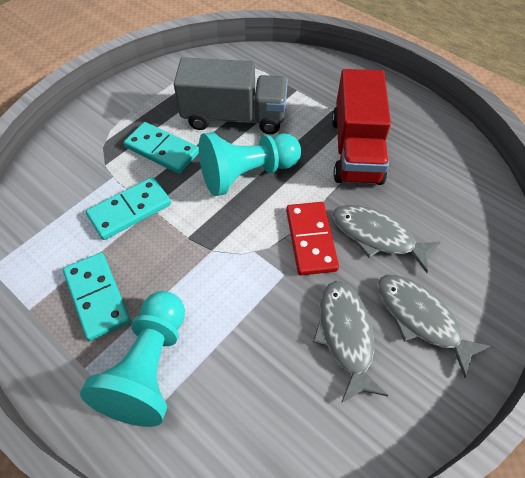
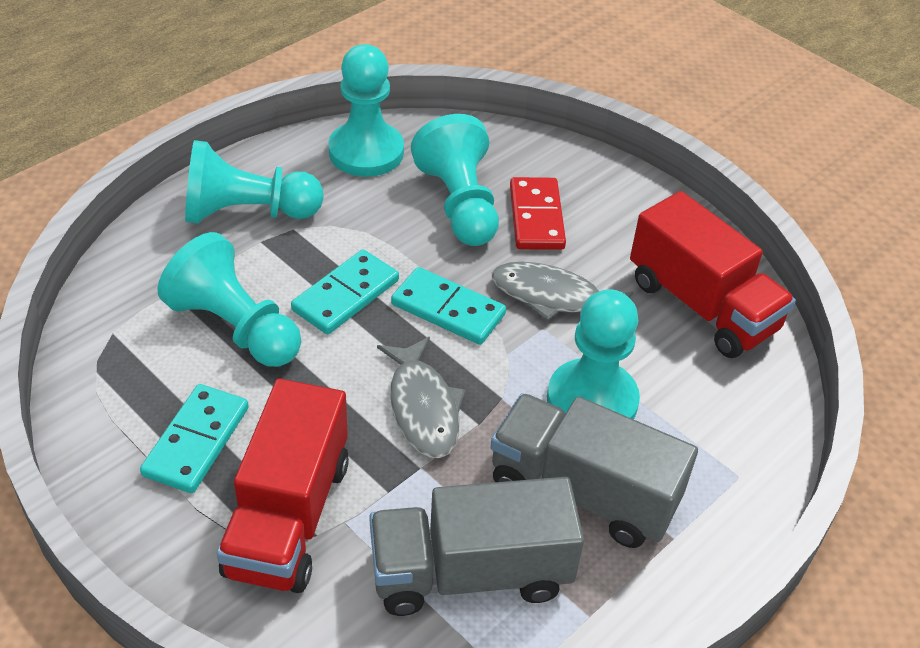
grey fish: 3 -> 2
grey truck: 1 -> 2
red truck: 1 -> 2
turquoise pawn: 2 -> 5

